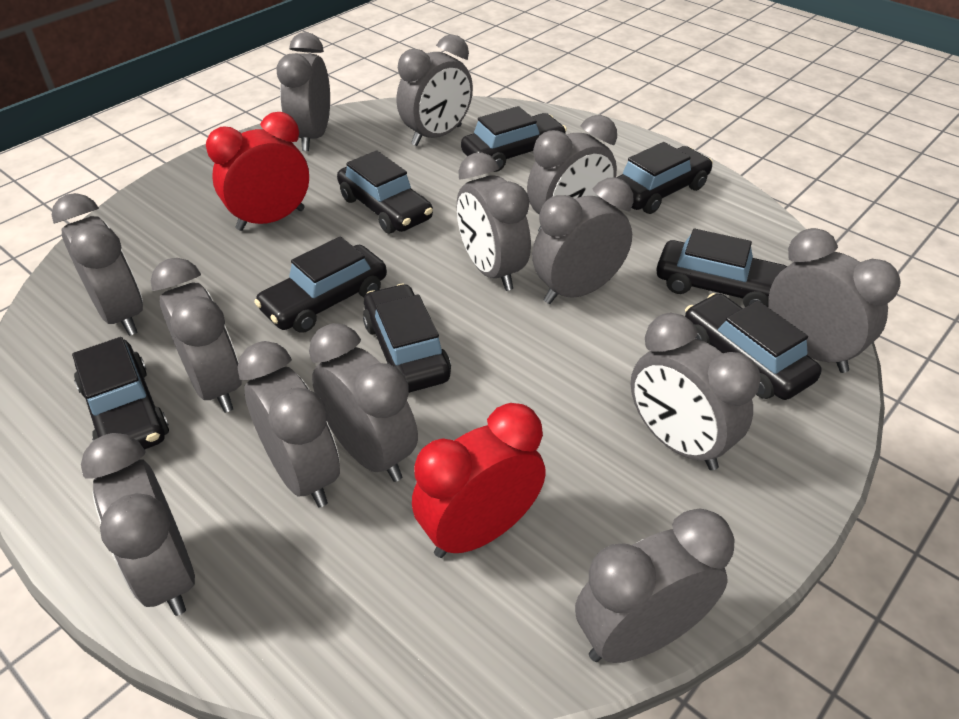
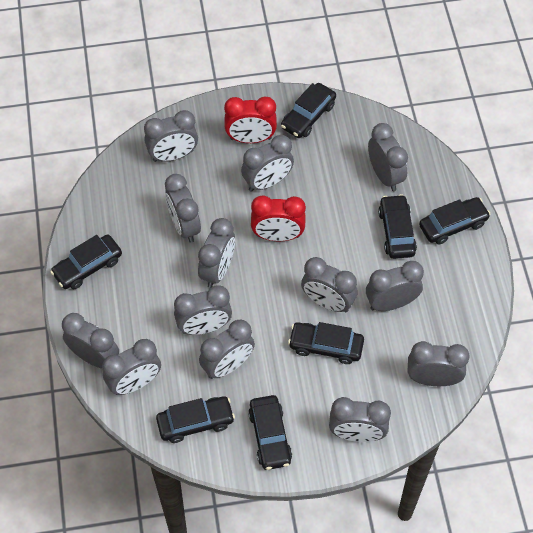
black car: 8 -> 7

